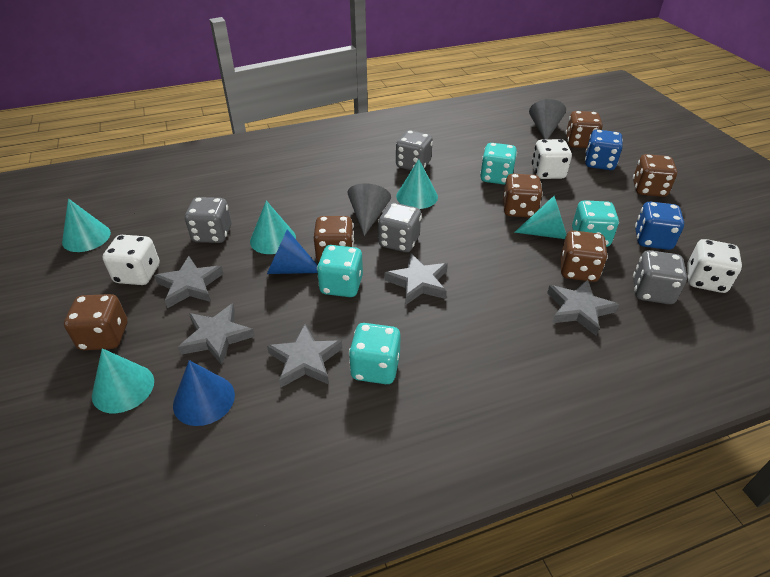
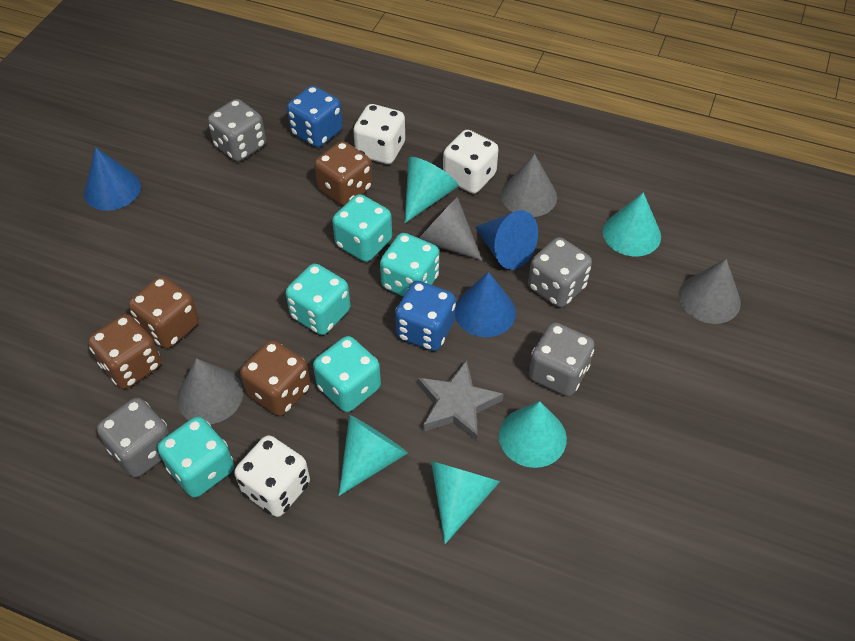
blue cone: 2 -> 3
brown dice: 6 -> 4
grey cone: 2 -> 4
grey star: 5 -> 1
turquoise dice: 4 -> 5

